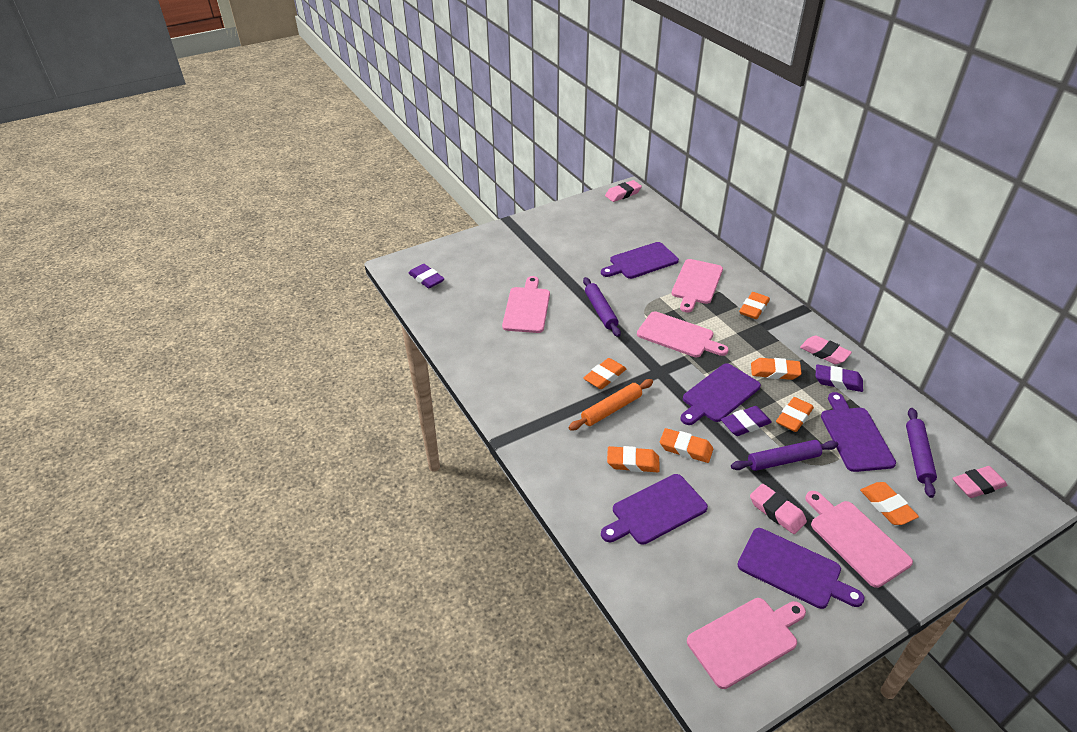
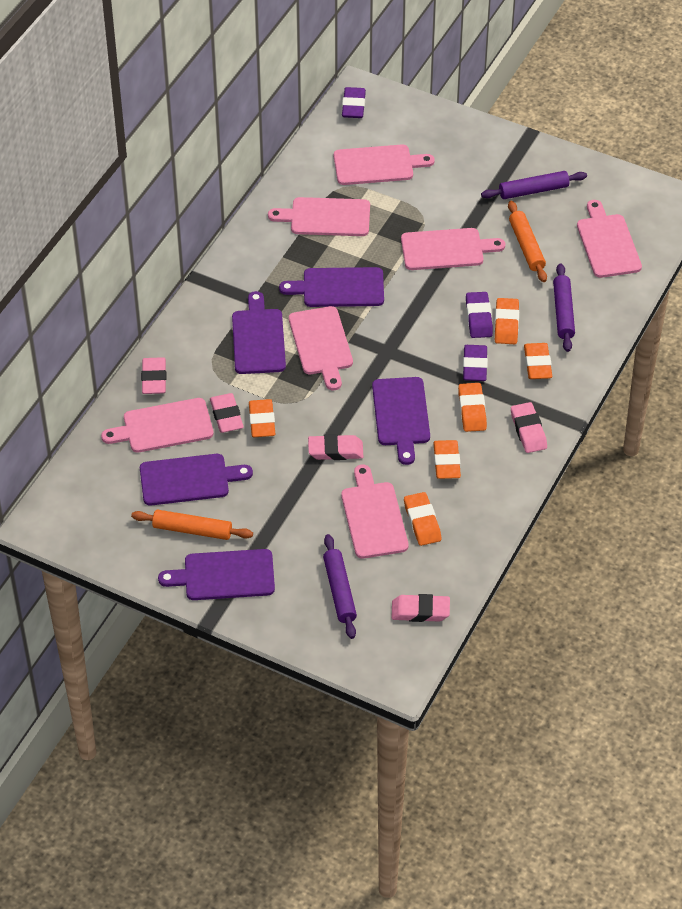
orange eraser: 7 -> 6
orange rolling pin: 1 -> 2
pink cutting board: 5 -> 7
pink eraser: 4 -> 5

